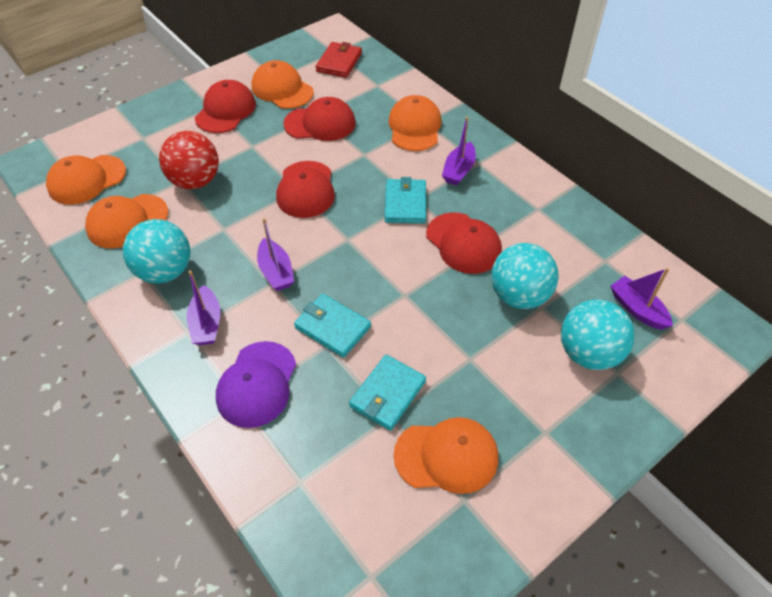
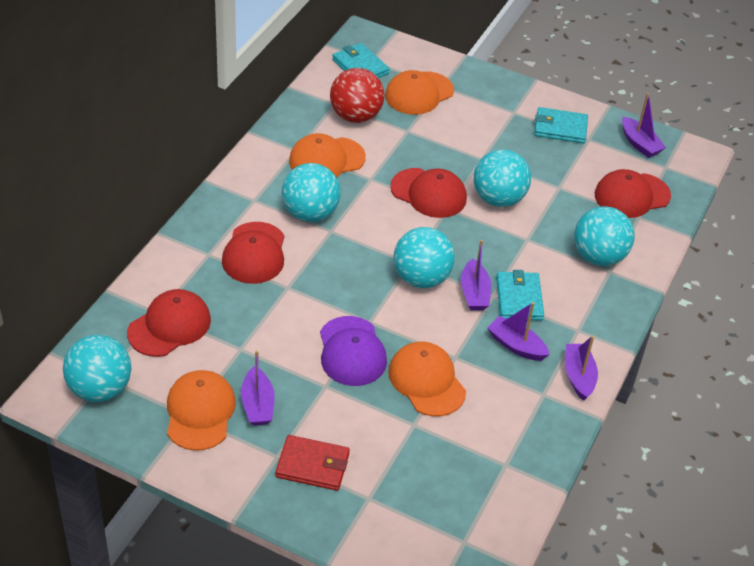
orange cap: 5 -> 4
purple boat: 4 -> 5
turquoise ball: 3 -> 5

